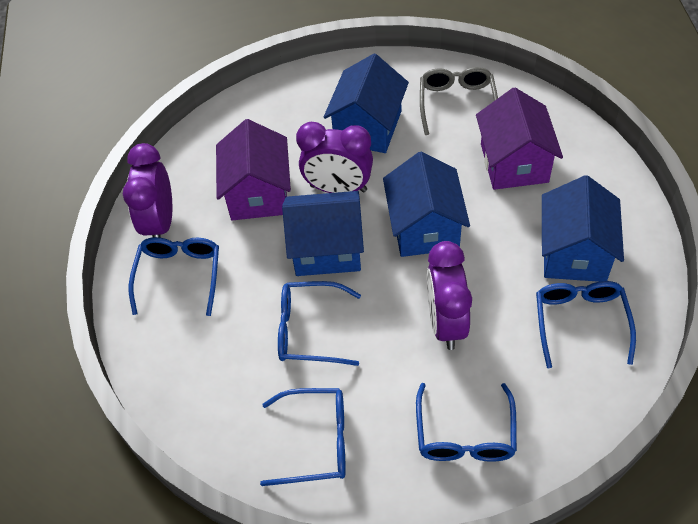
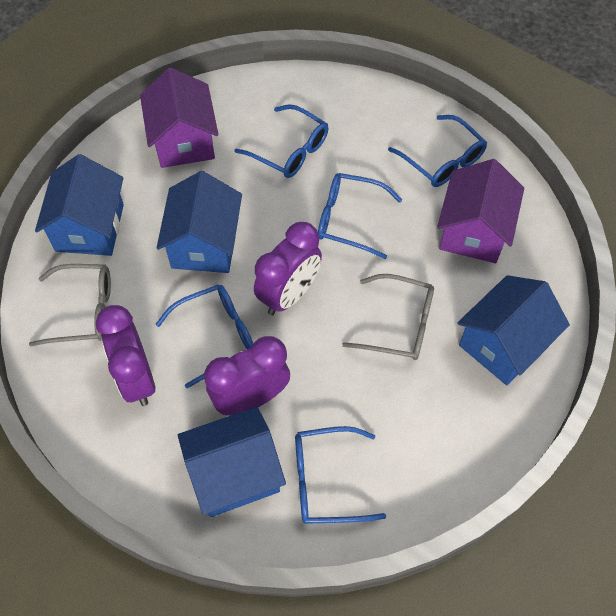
grey glasses: 1 -> 2

